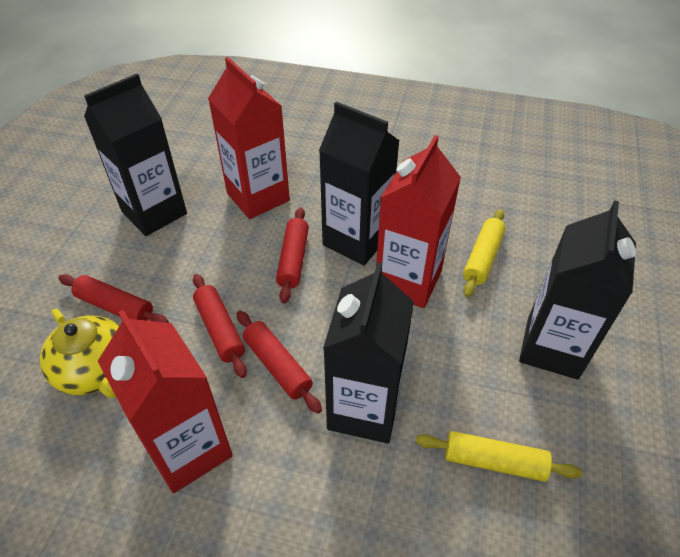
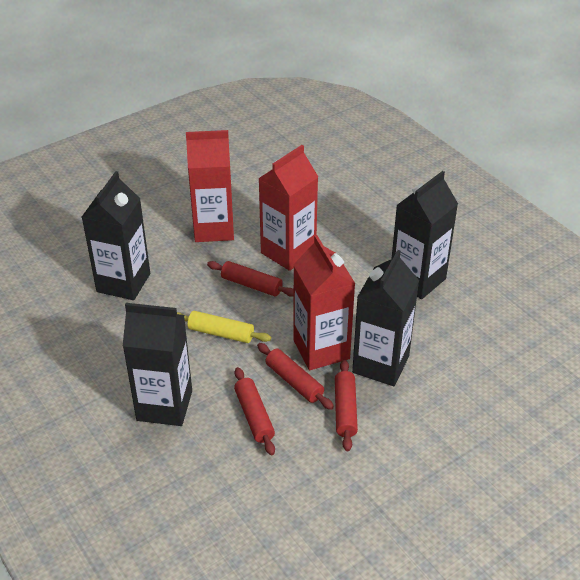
yellow rolling pin: 2 -> 1
yellow teapot: 1 -> 0

